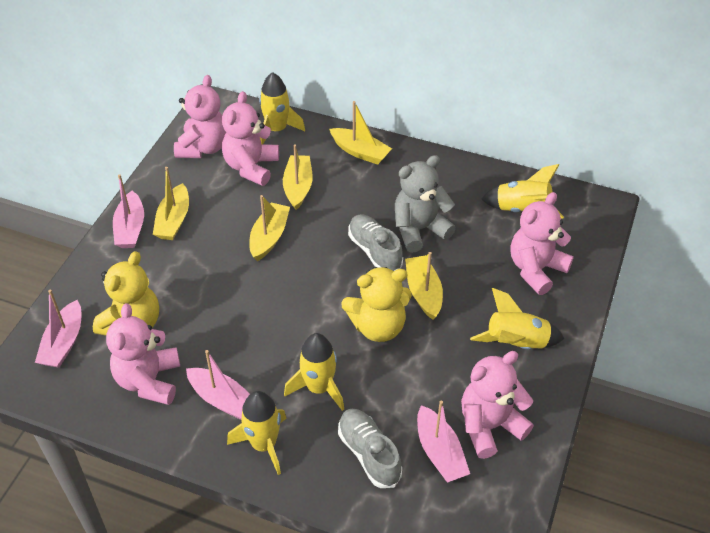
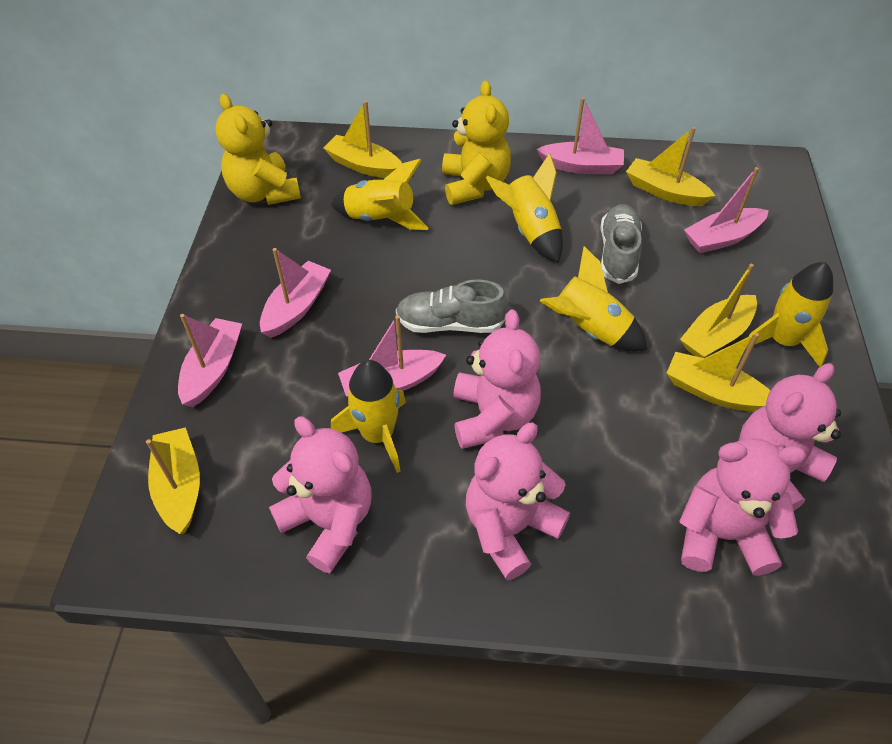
grey teddy bear: 1 -> 0
pink boat: 4 -> 5

